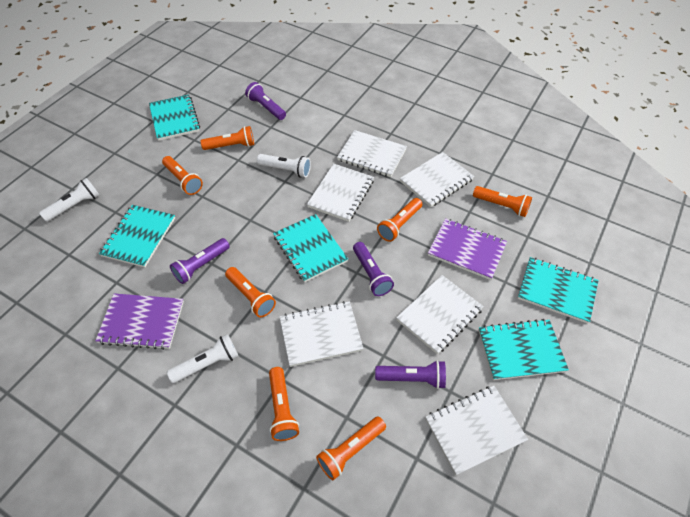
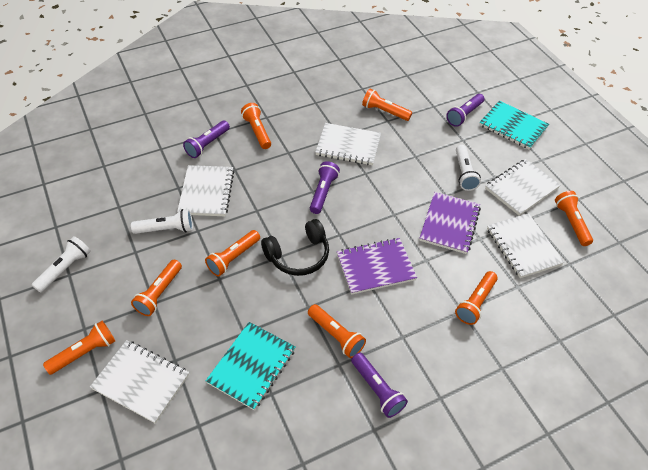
black headphones: 0 -> 1
orange flashlight: 7 -> 8
turquoise notebook: 5 -> 2
white notebook: 6 -> 5

